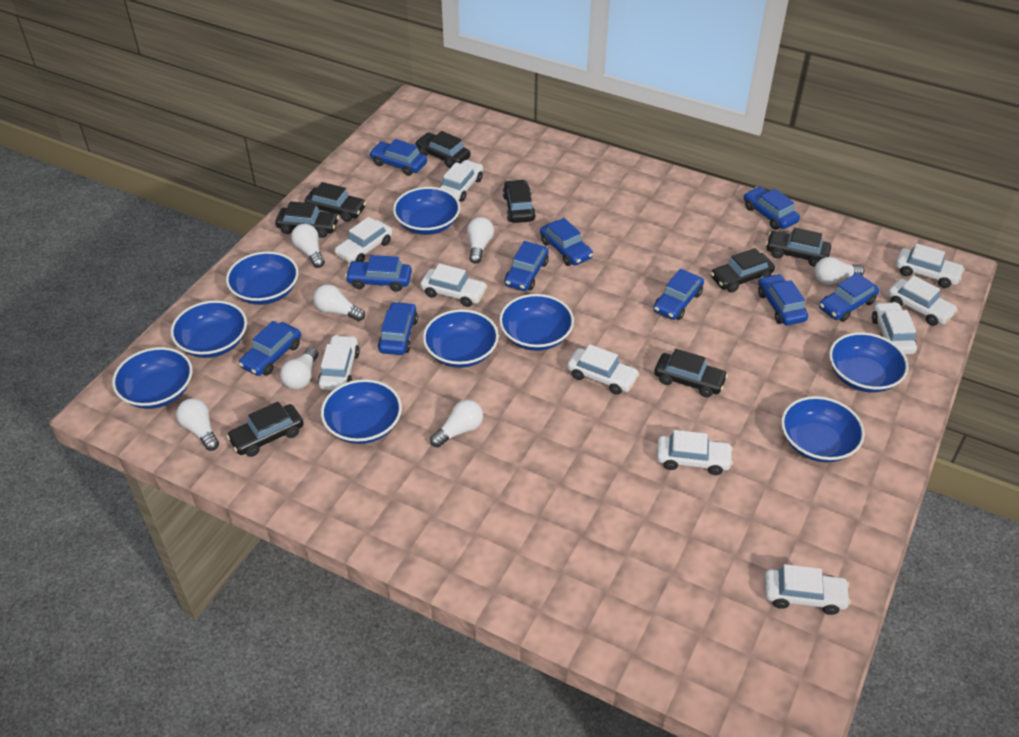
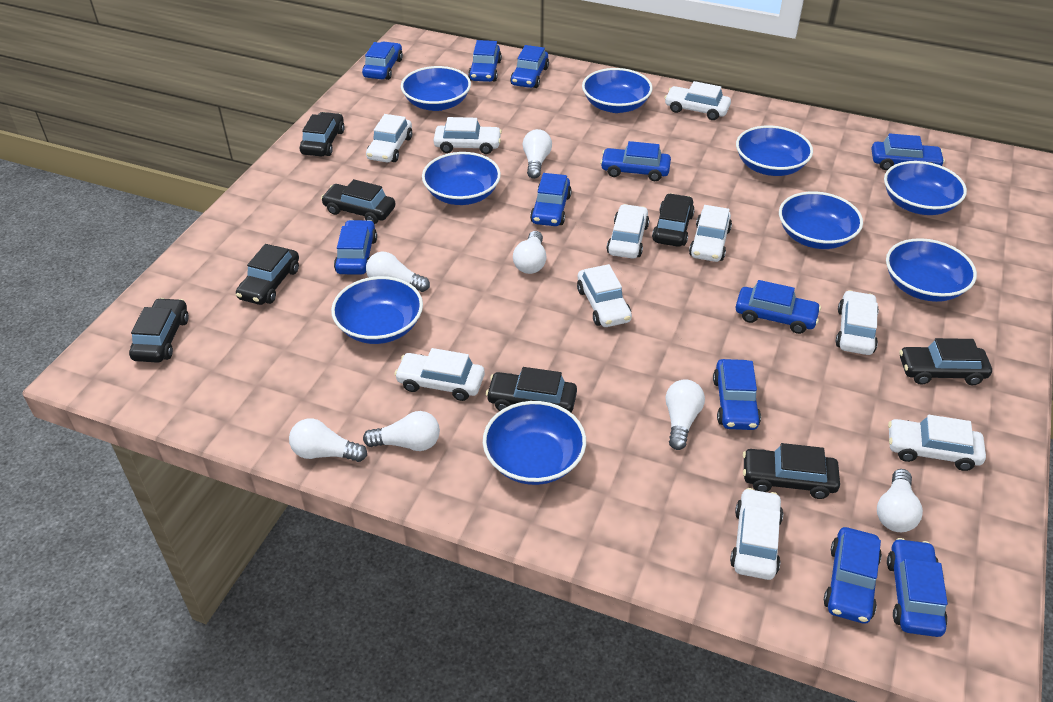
blue car: 10 -> 11

